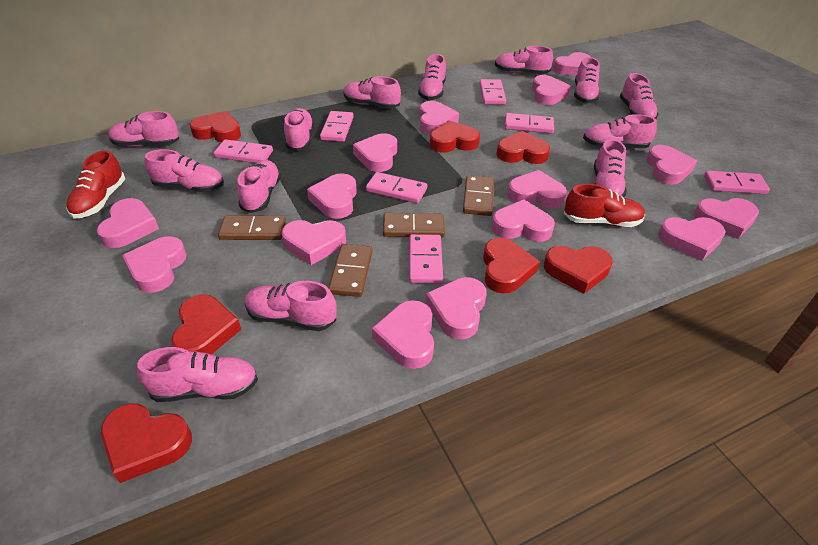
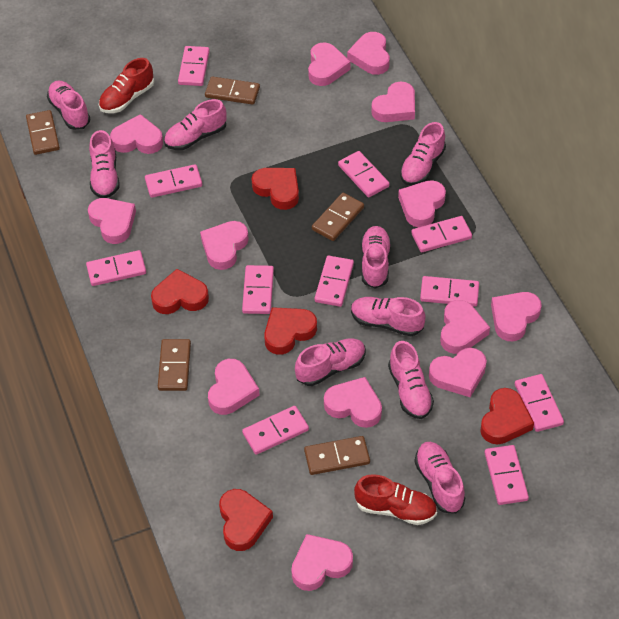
brown domino: 4 -> 5
pink domino: 7 -> 11
pink heart: 15 -> 13
pink shoe: 13 -> 9
red heart: 7 -> 5

